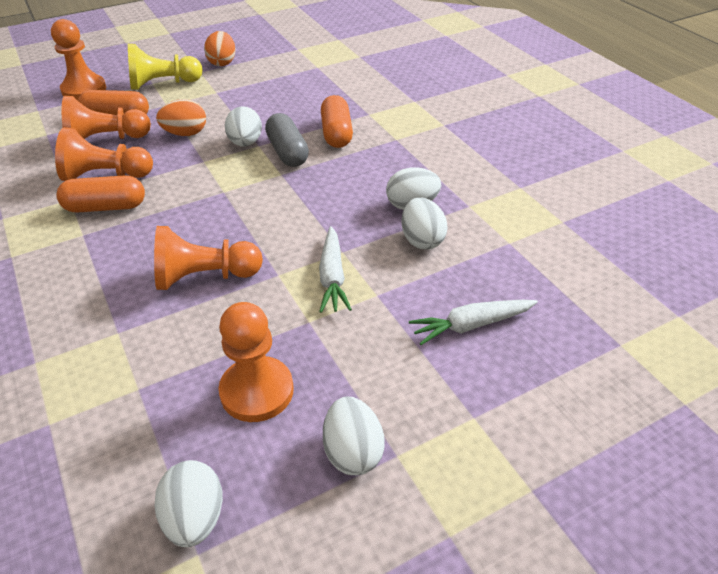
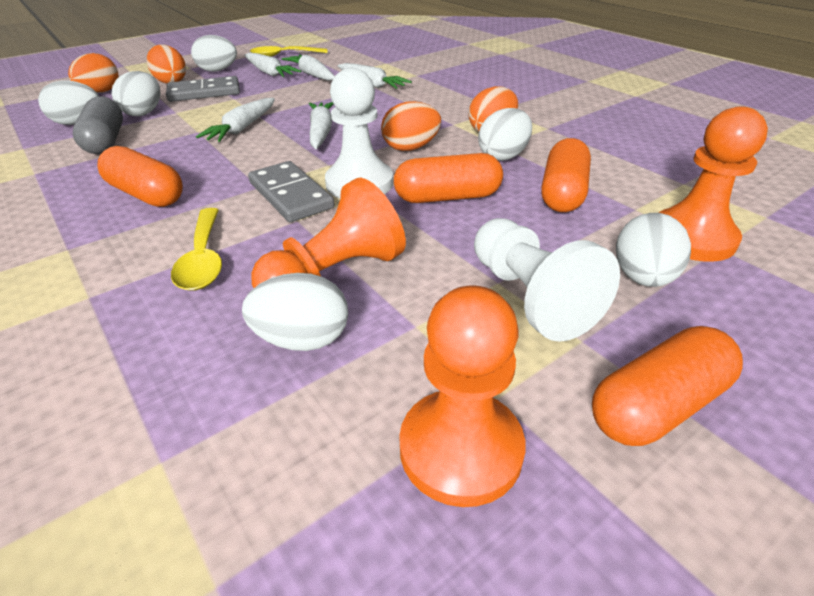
grey domino: 0 -> 2
orange capsule: 3 -> 4
orange egg: 2 -> 4
orange pawn: 5 -> 3
white carrot: 2 -> 5
white egg: 5 -> 6
white pawn: 0 -> 2
yellow pawn: 1 -> 0
yellow spoon: 0 -> 2

